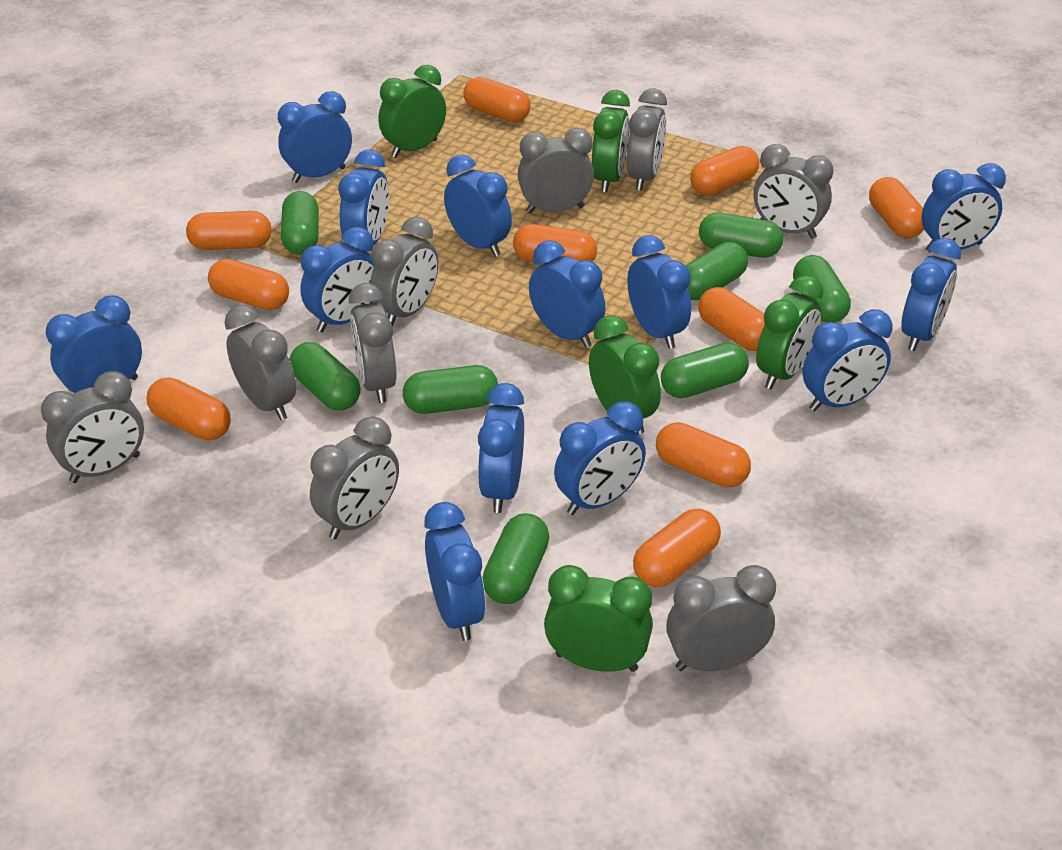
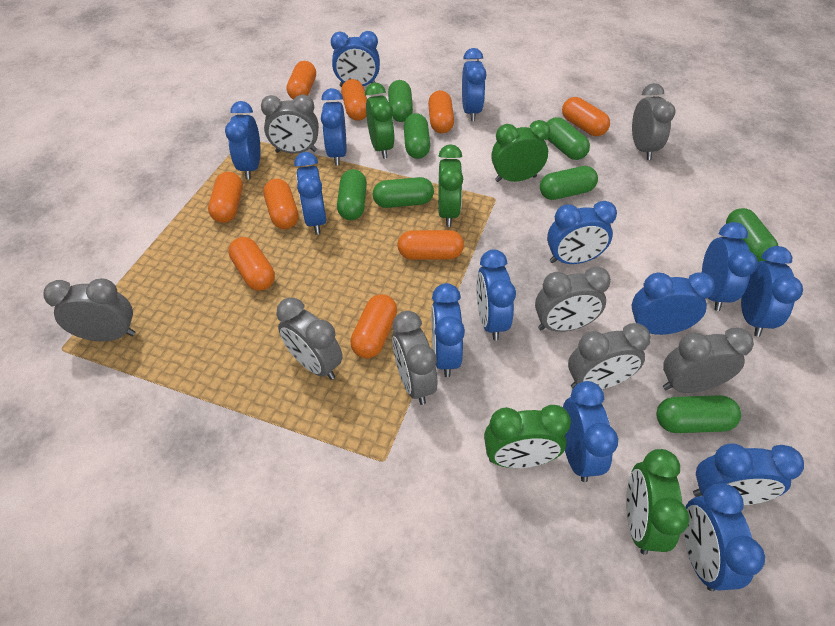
blue clock: 13 -> 14
grey clock: 9 -> 8
orange capsule: 10 -> 9

